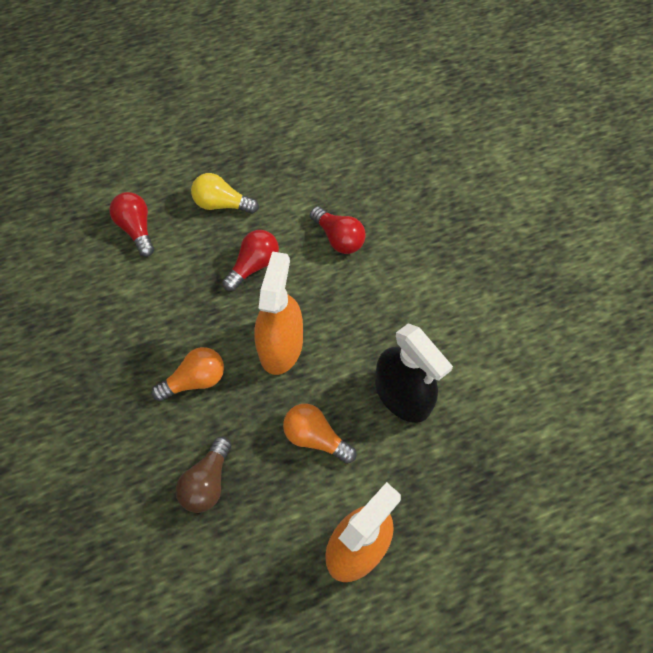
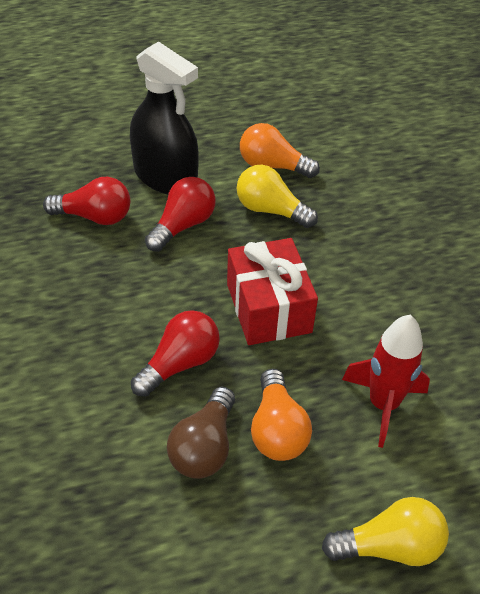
orange spray bottle: 2 -> 0
red gift: 0 -> 1
red rocket: 0 -> 1
yellow light bulb: 1 -> 2

